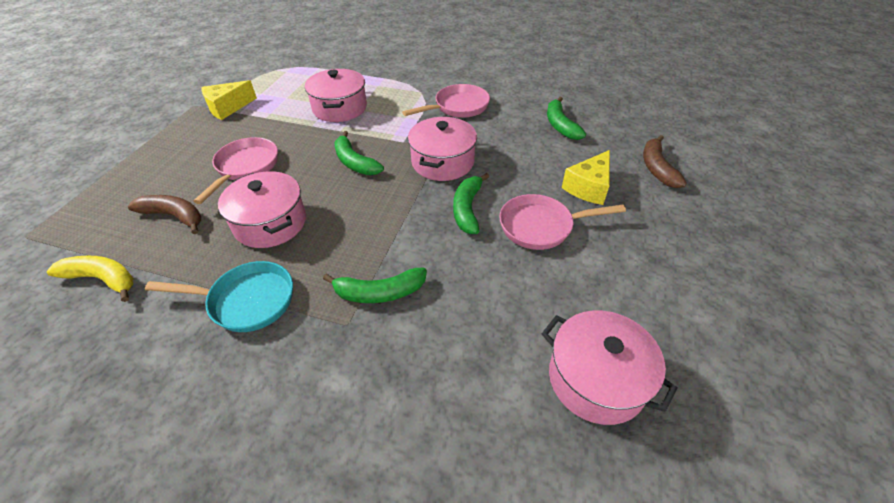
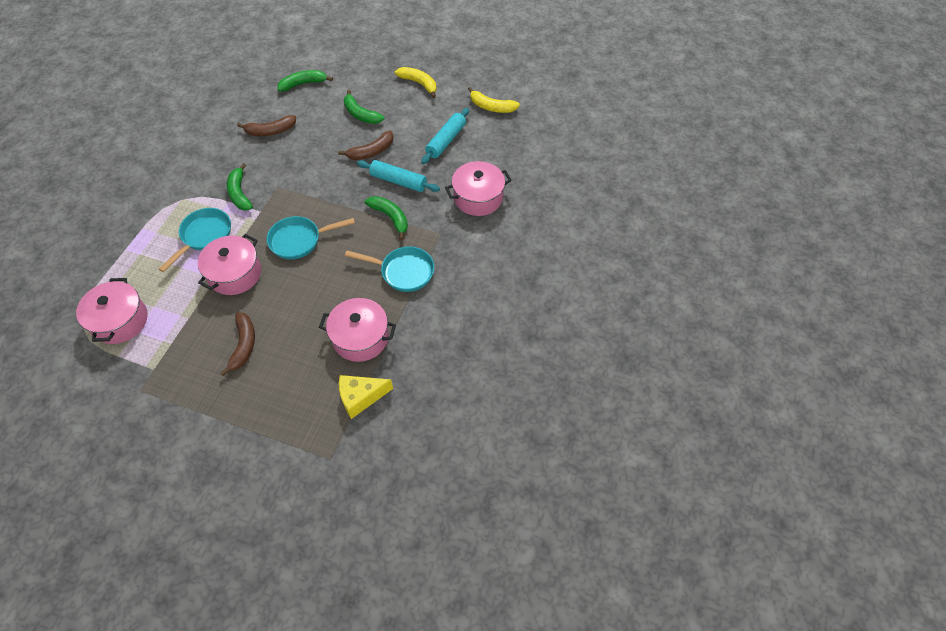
brown banana: 2 -> 3
pink pan: 3 -> 0
turquoise pan: 1 -> 3
turquoise rolling pin: 0 -> 2
yellow banana: 1 -> 2
yellow cheese: 2 -> 1

